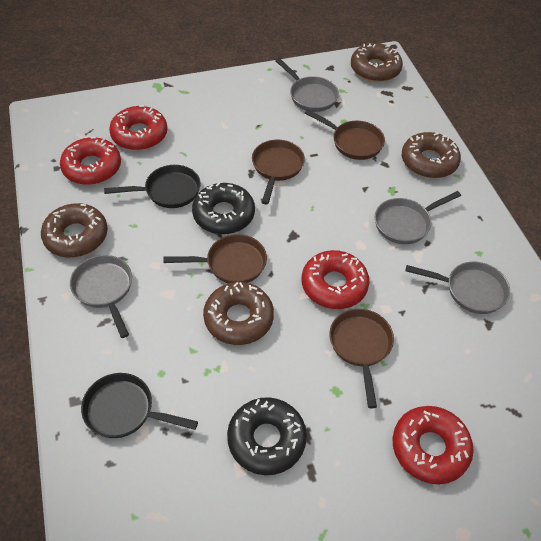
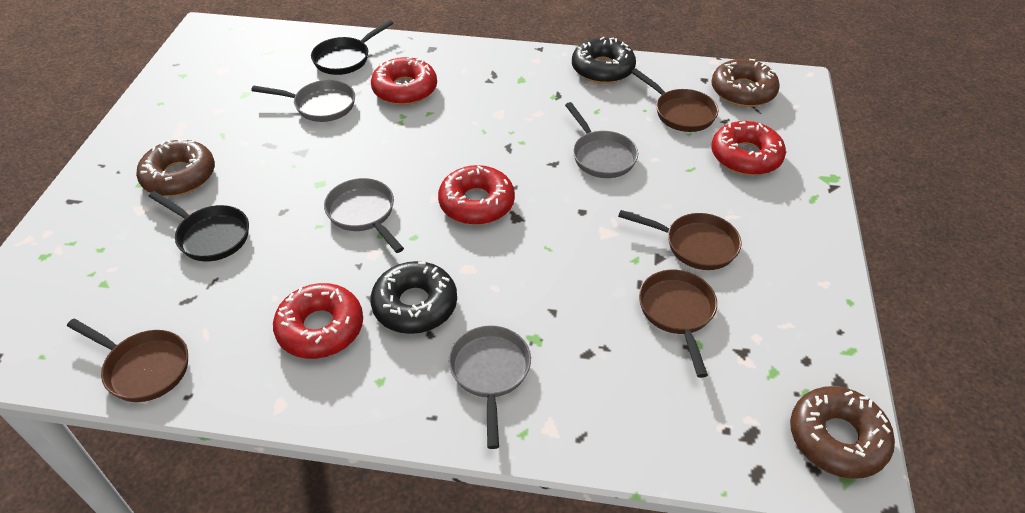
brown donut: 4 -> 3

